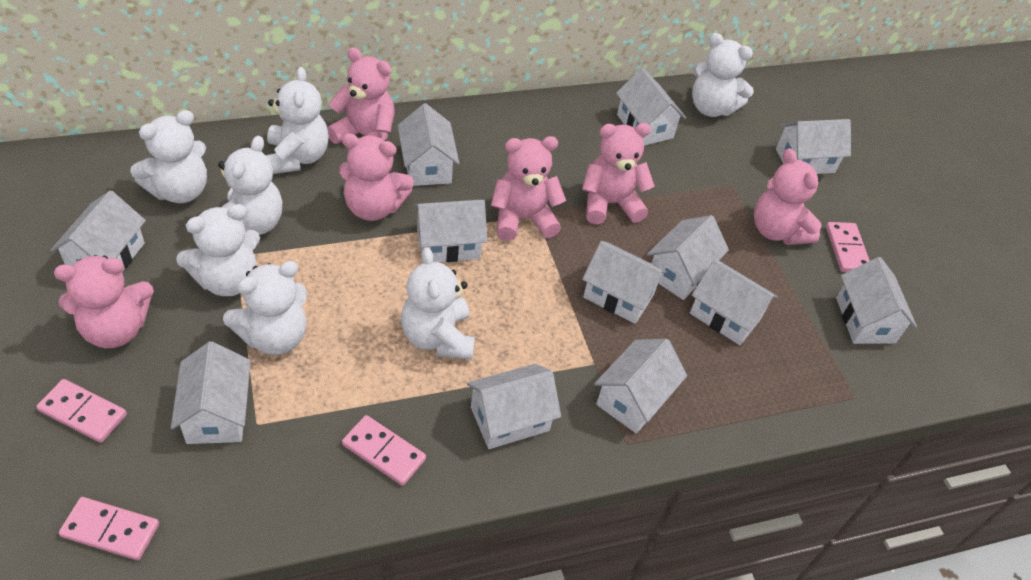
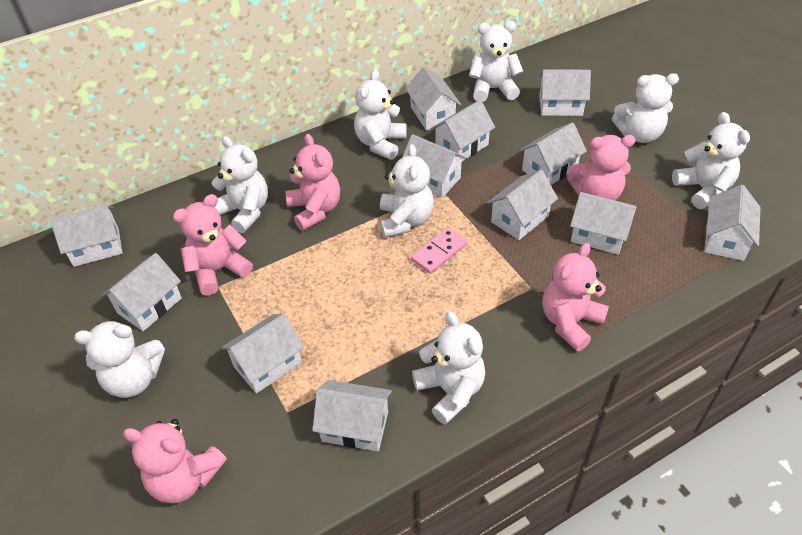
pink domino: 4 -> 1
pink teddy bear: 6 -> 5
white teddy bear: 7 -> 8

